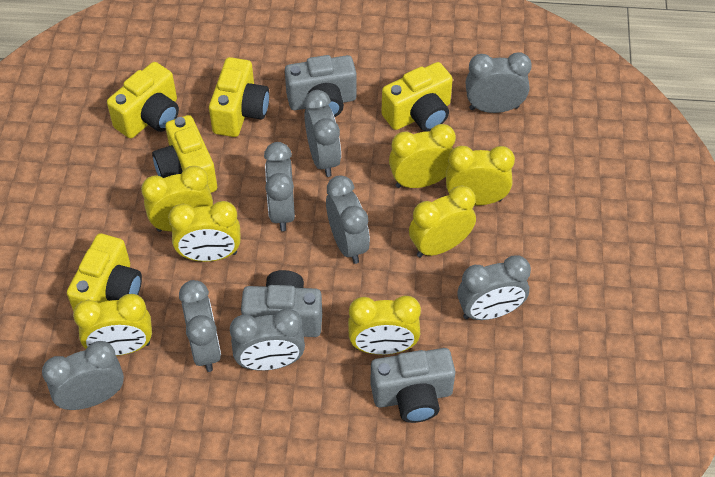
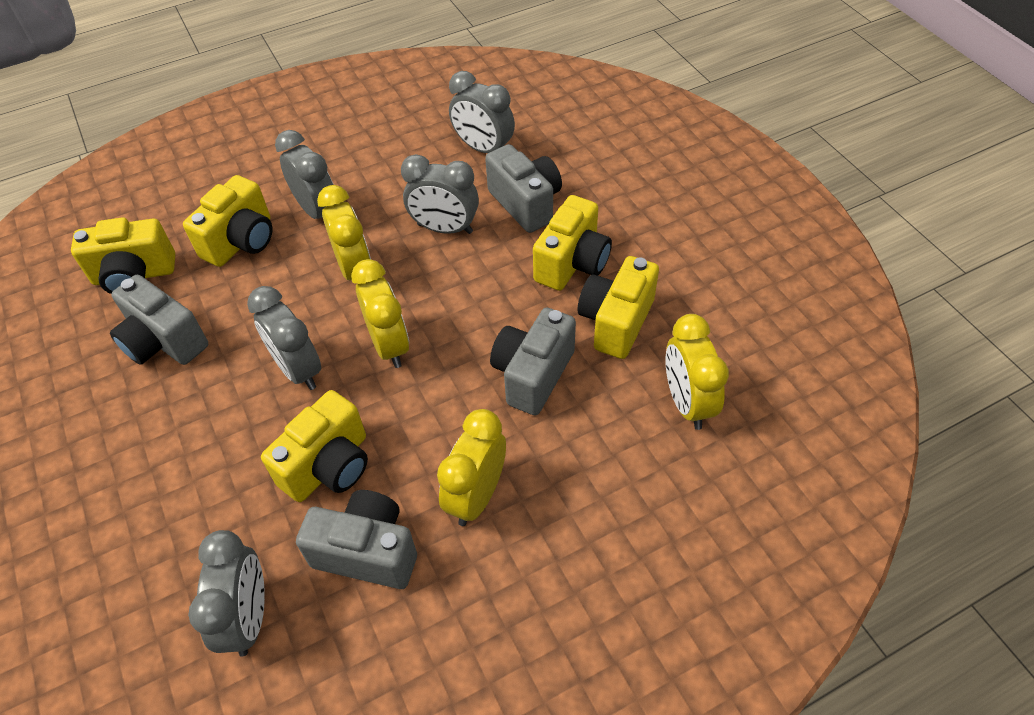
grey camera: 3 -> 4
grey clock: 8 -> 5
yellow clock: 7 -> 4

